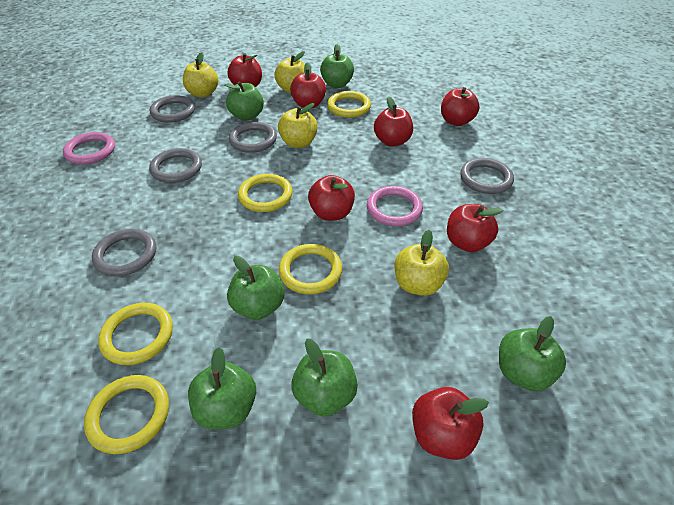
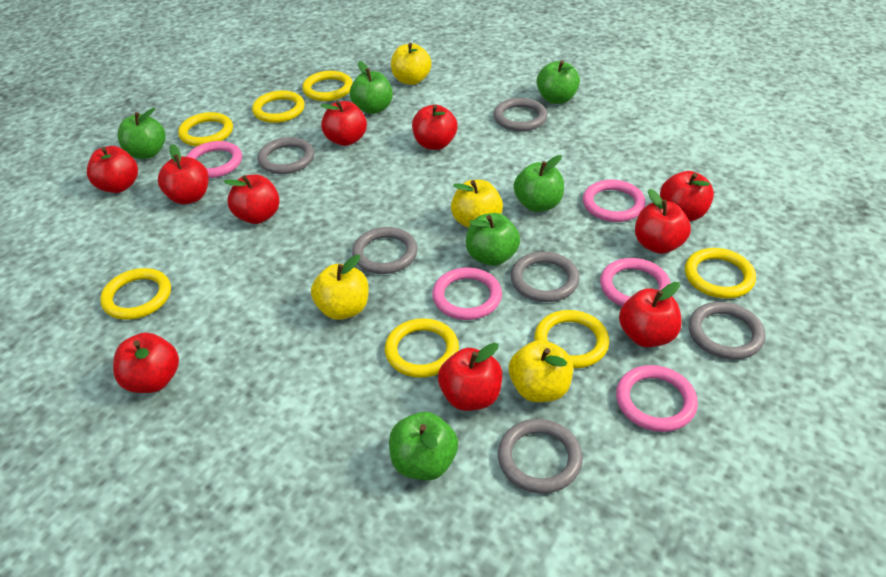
grey ring: 5 -> 6
pink ring: 2 -> 5
red apple: 7 -> 10
yellow ring: 5 -> 7

